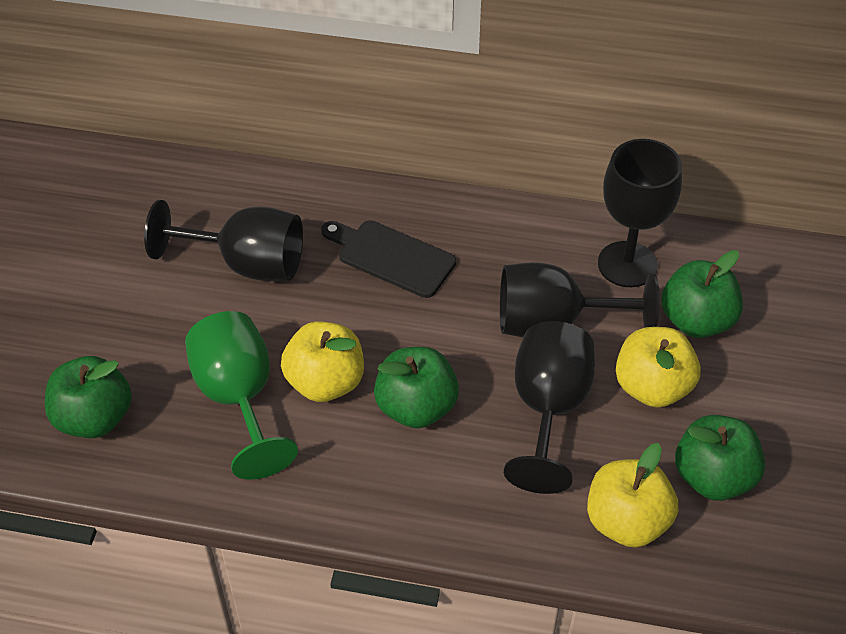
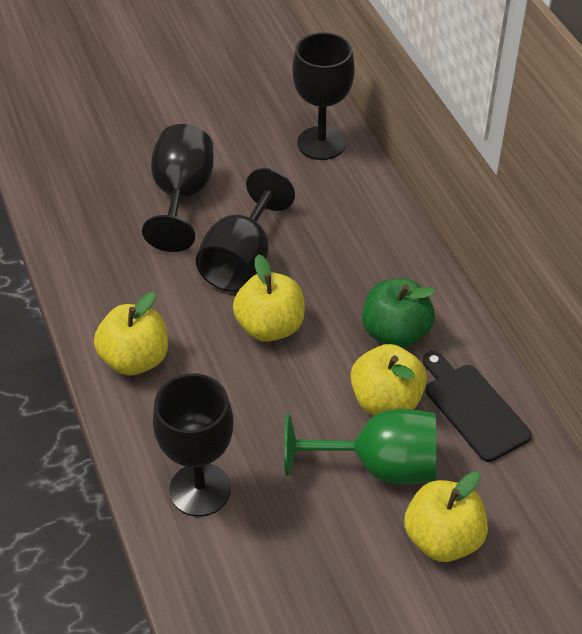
green apple: 4 -> 1
yellow apple: 3 -> 4

